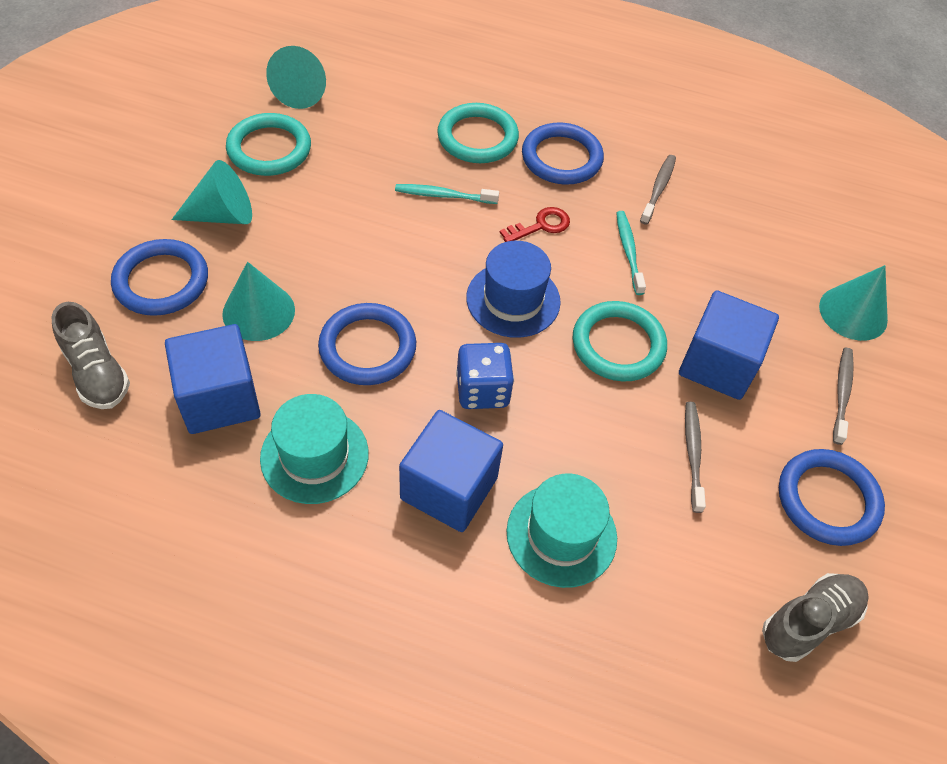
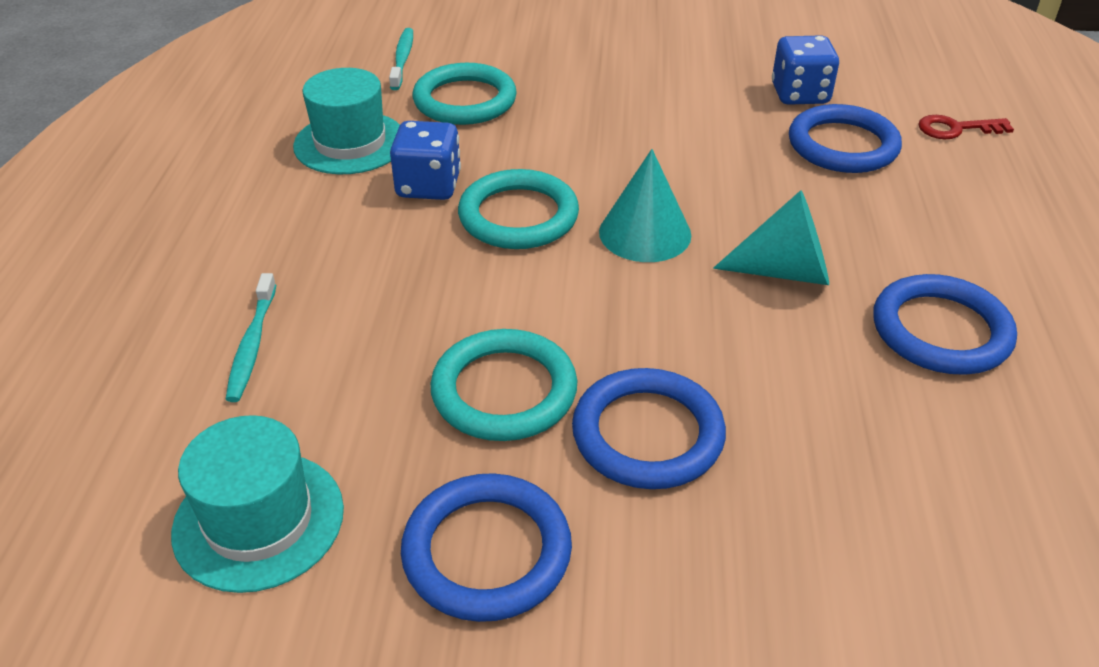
blue cube: 3 -> 0
blue dice: 1 -> 2
blue hat: 1 -> 0
grey shoe: 2 -> 0
grey toothbrush: 3 -> 0
turquoise cone: 4 -> 2

